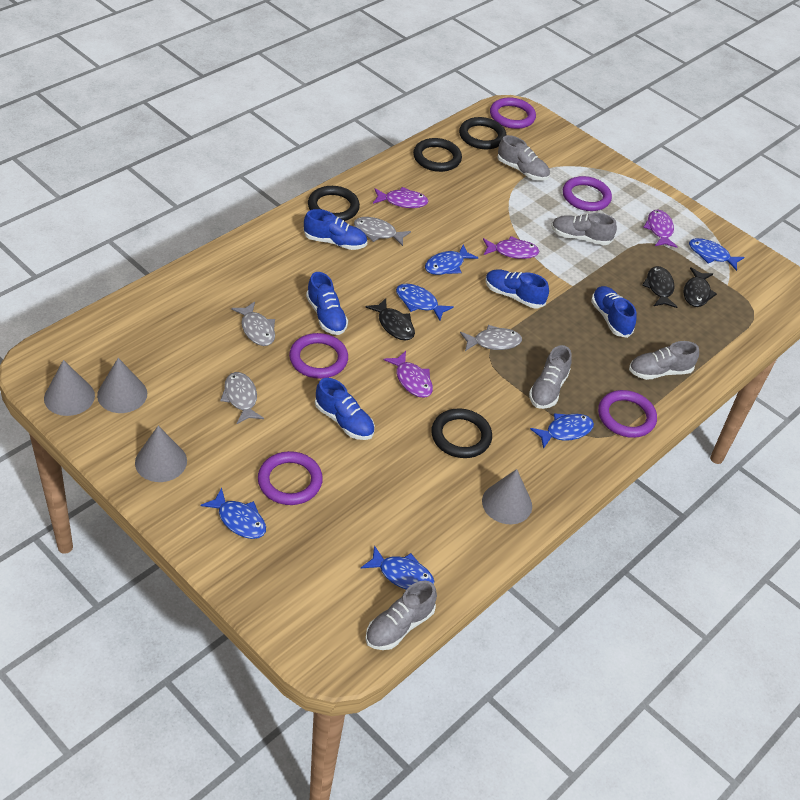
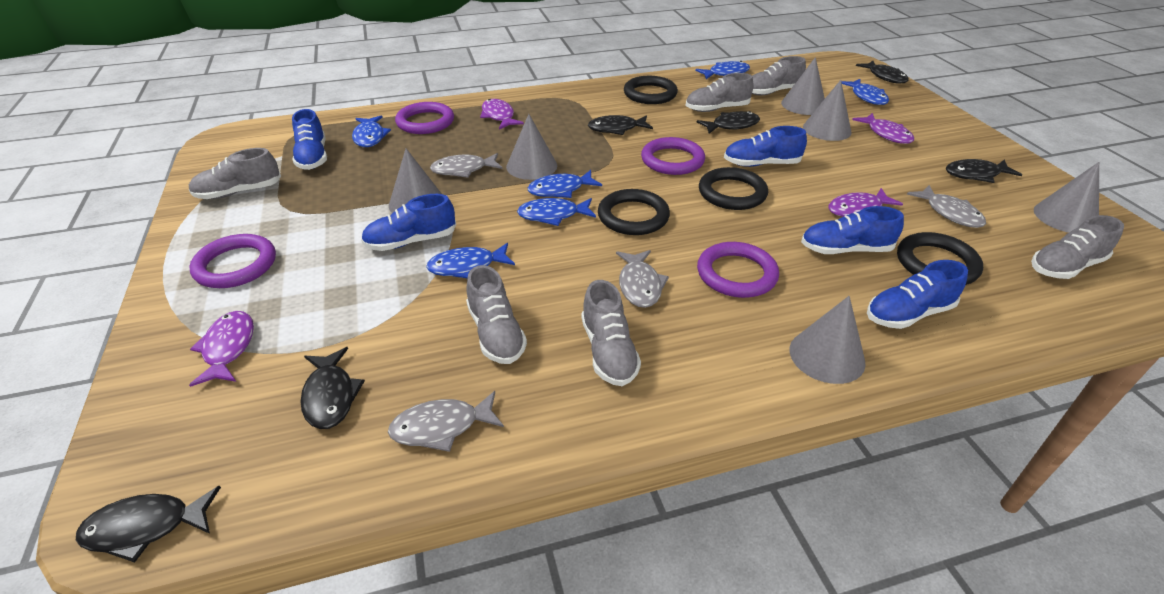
black fish: 3 -> 6
grey cone: 4 -> 6
grey shoe: 5 -> 6
purple ring: 5 -> 4

